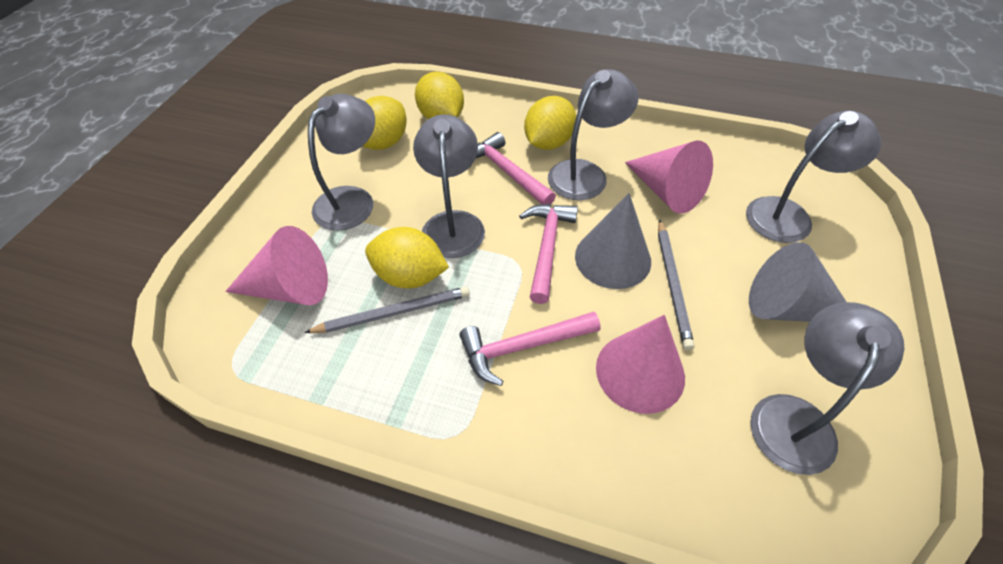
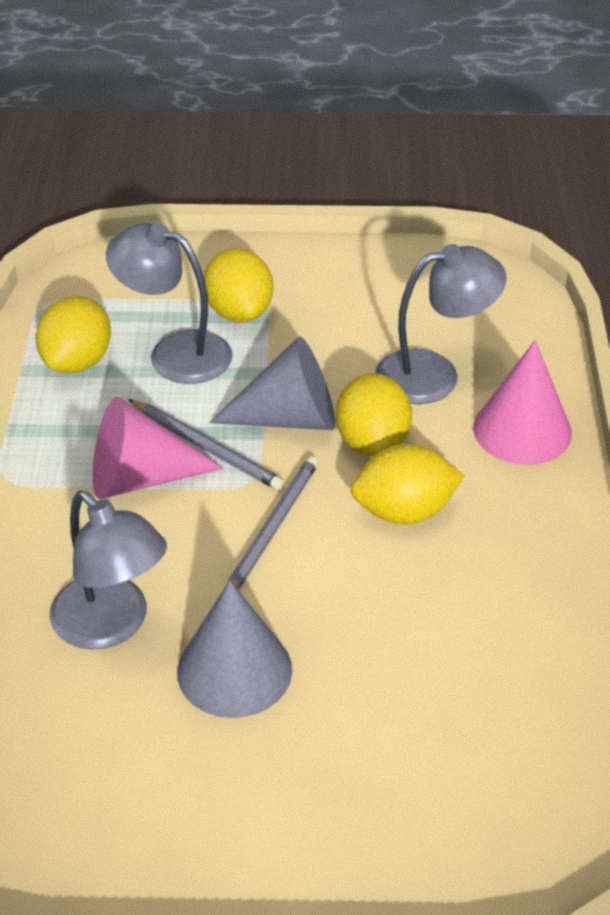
grey lamp: 5 -> 3
pink cone: 3 -> 2
pink hammer: 3 -> 0

